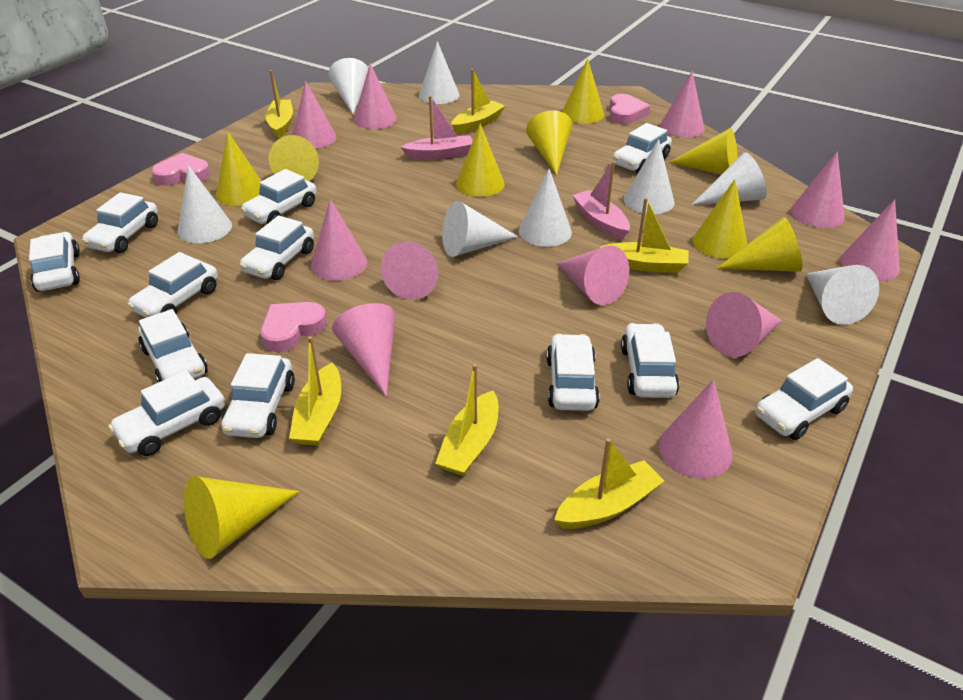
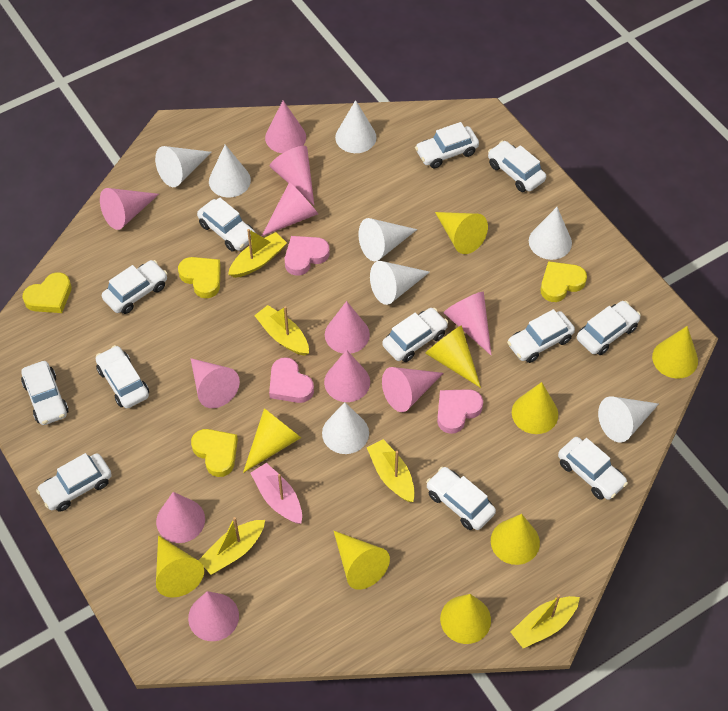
pink boat: 2 -> 1
yellow boat: 6 -> 5
yellow heart: 0 -> 4

